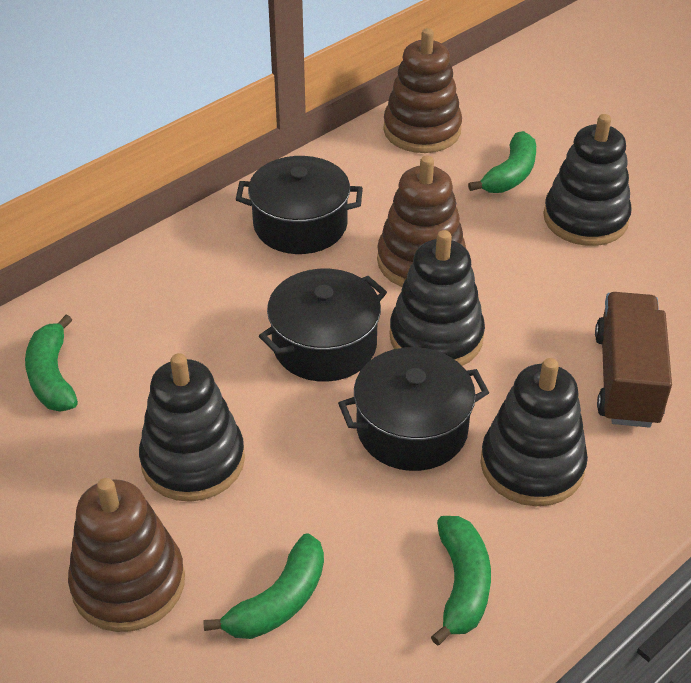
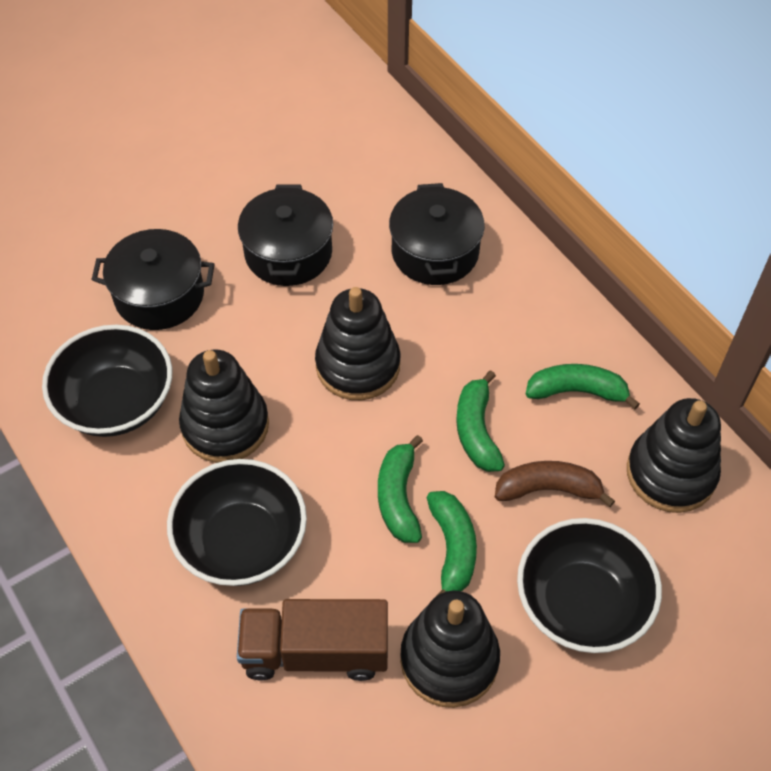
black bowl: 0 -> 3
brown banana: 0 -> 1
brown stacking toy: 3 -> 0

